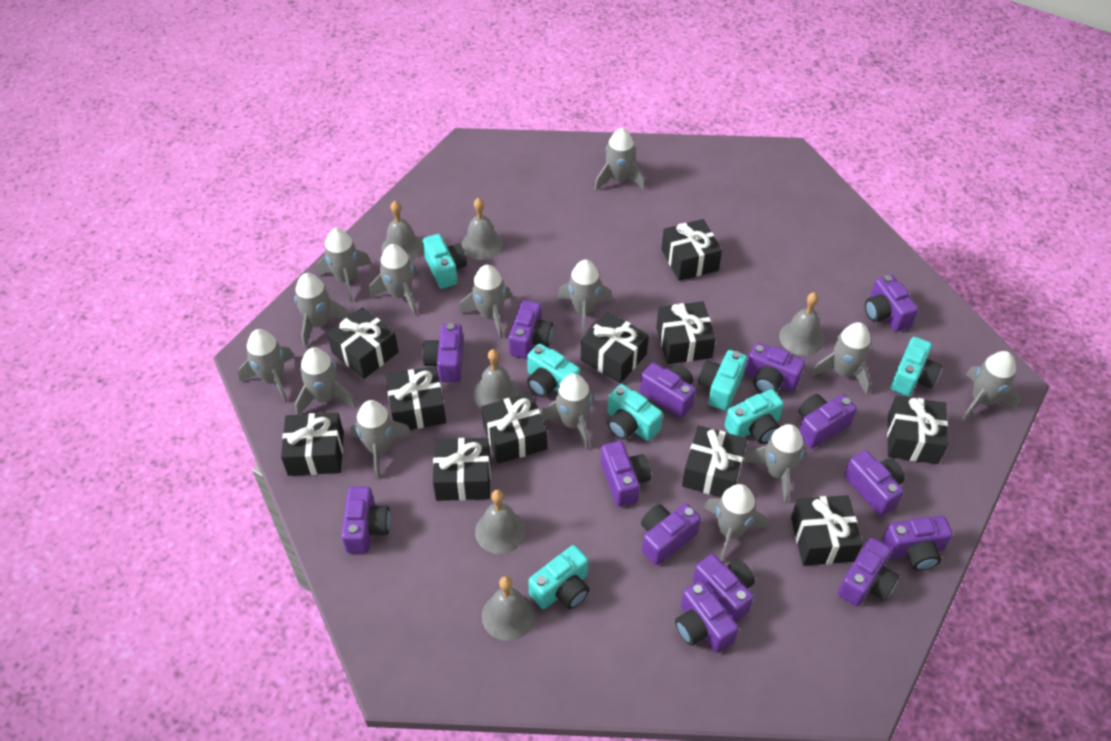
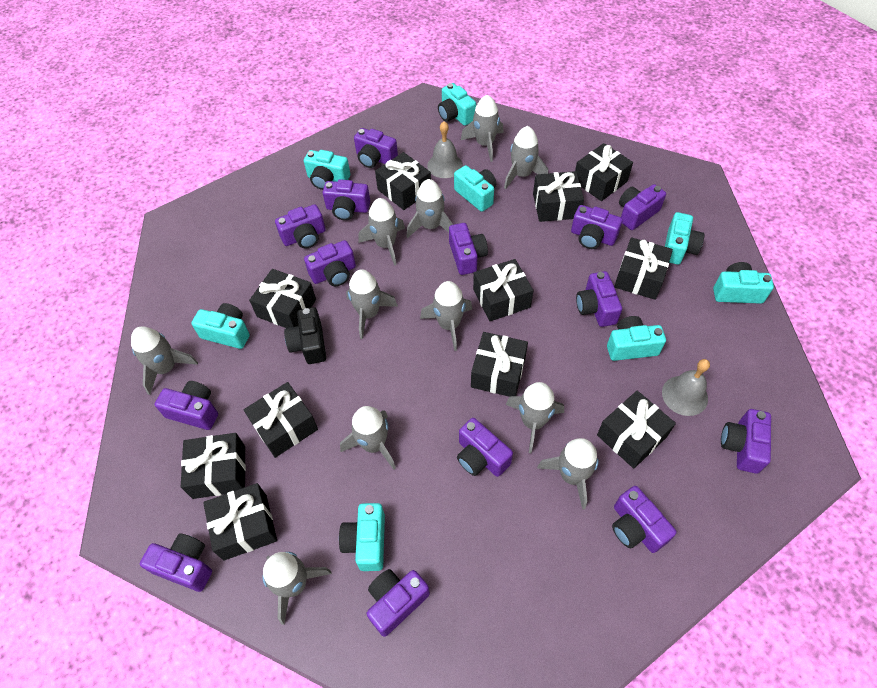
black camera: 0 -> 1
grey bell: 6 -> 2
grey rocket: 14 -> 11
turquoise camera: 7 -> 8

